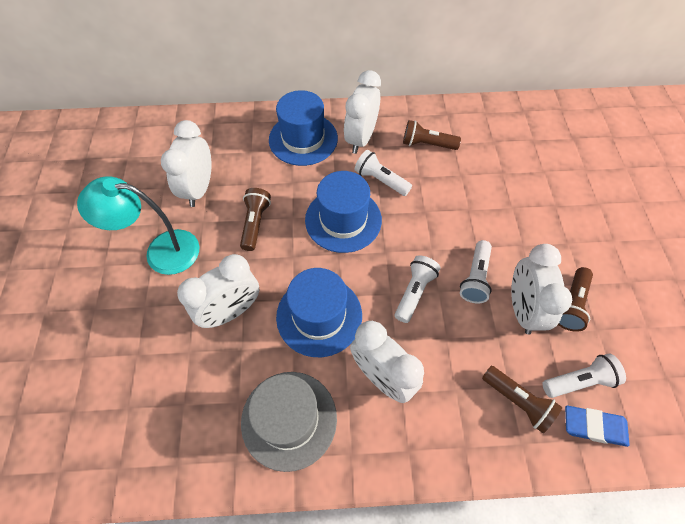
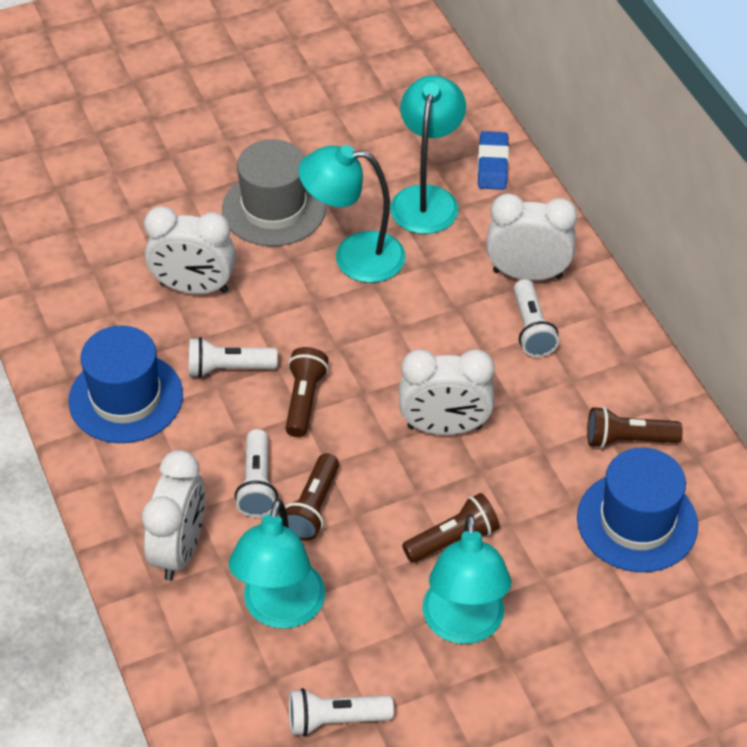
blue hat: 3 -> 2
turquoise lamp: 1 -> 4
white clock: 5 -> 4

